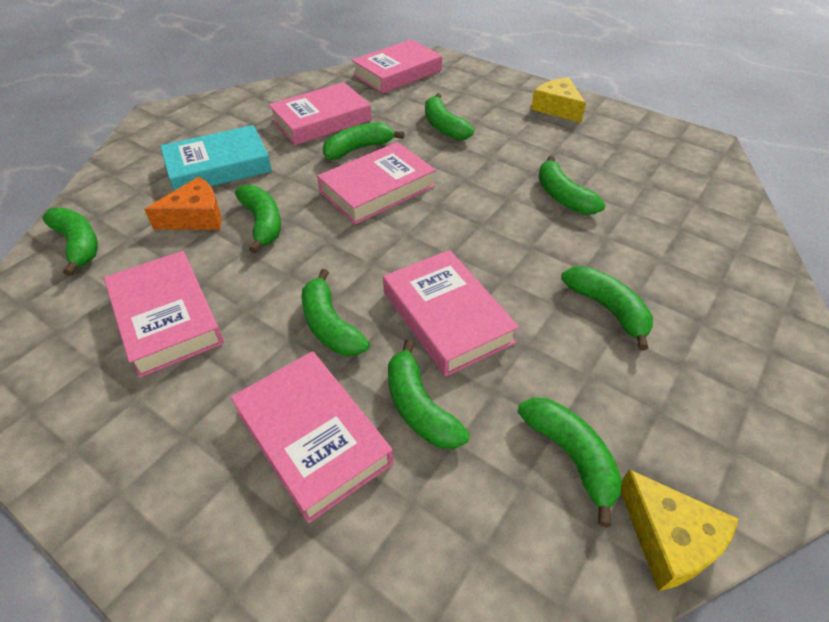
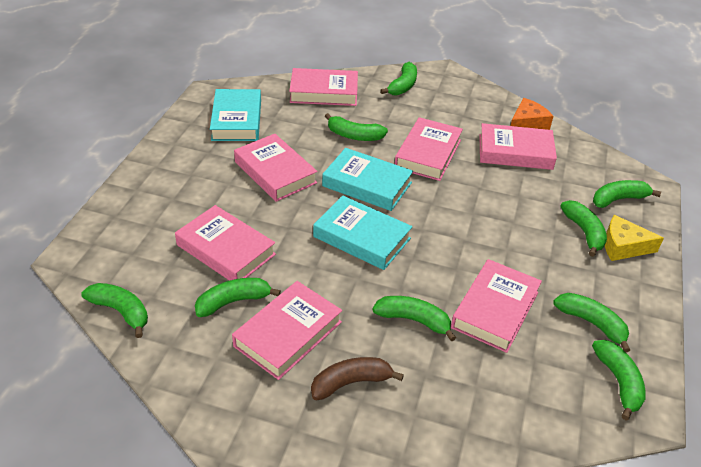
brown banana: 0 -> 1
pink book: 6 -> 7
turquoise book: 1 -> 3
yellow cheese: 2 -> 1

